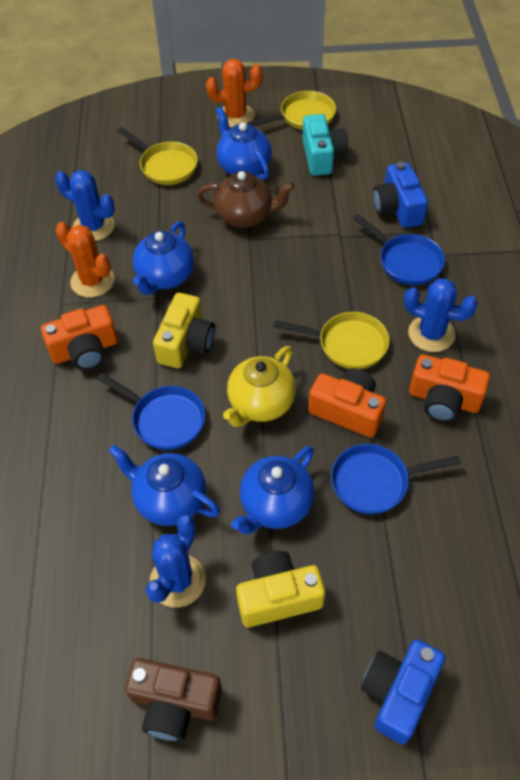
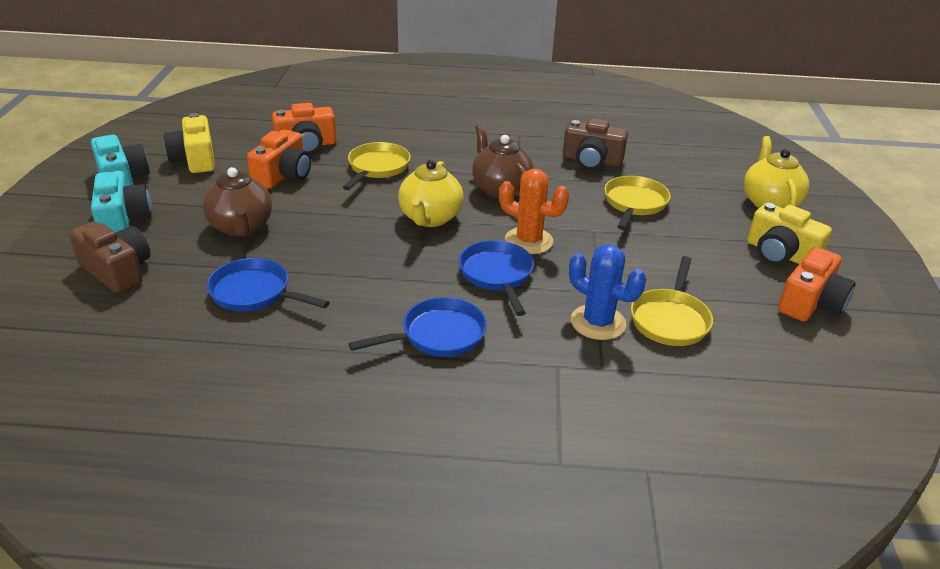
blue cactus: 3 -> 1
blue camera: 2 -> 0
blue teapot: 4 -> 0
brown camera: 1 -> 2
brown teapot: 1 -> 2
orange cactus: 2 -> 1
turquoise camera: 1 -> 2
yellow teapot: 1 -> 2

